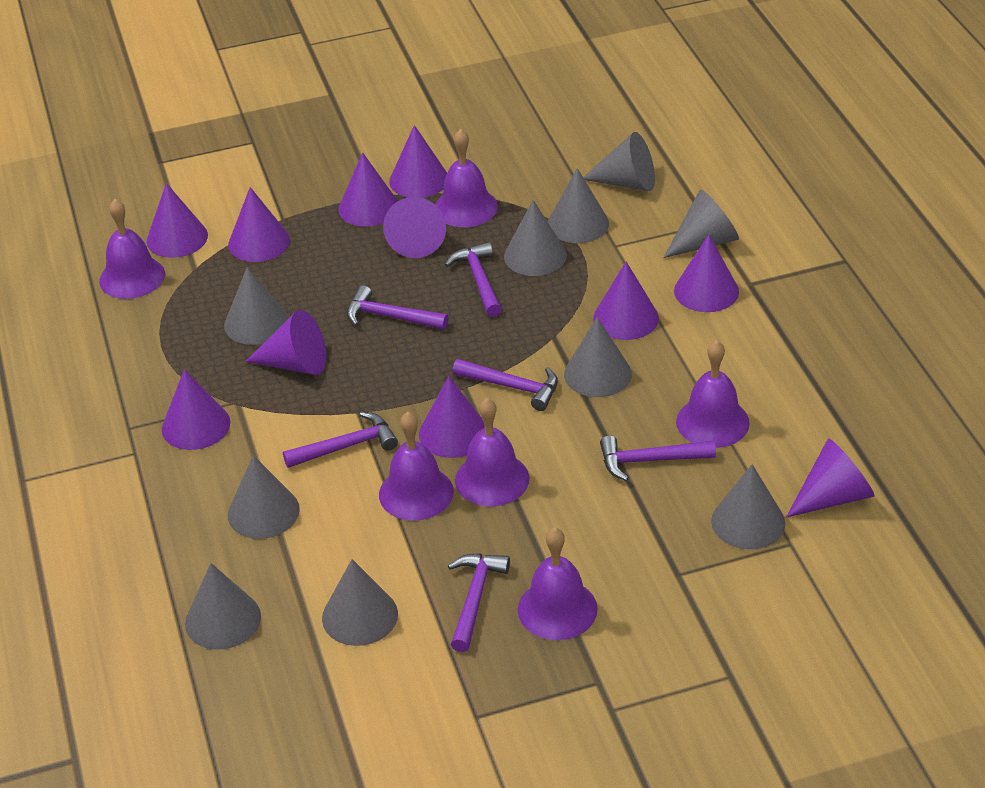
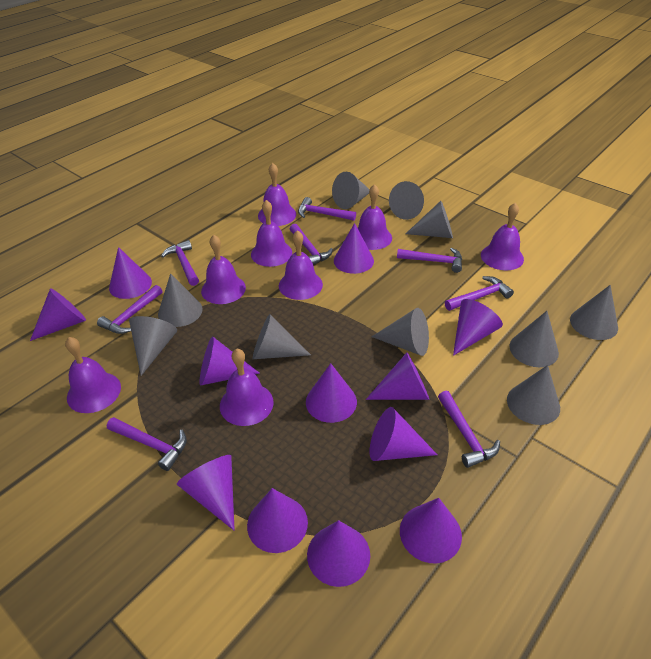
purple bell: 6 -> 8
purple cone: 11 -> 12
purple hammer: 6 -> 8

